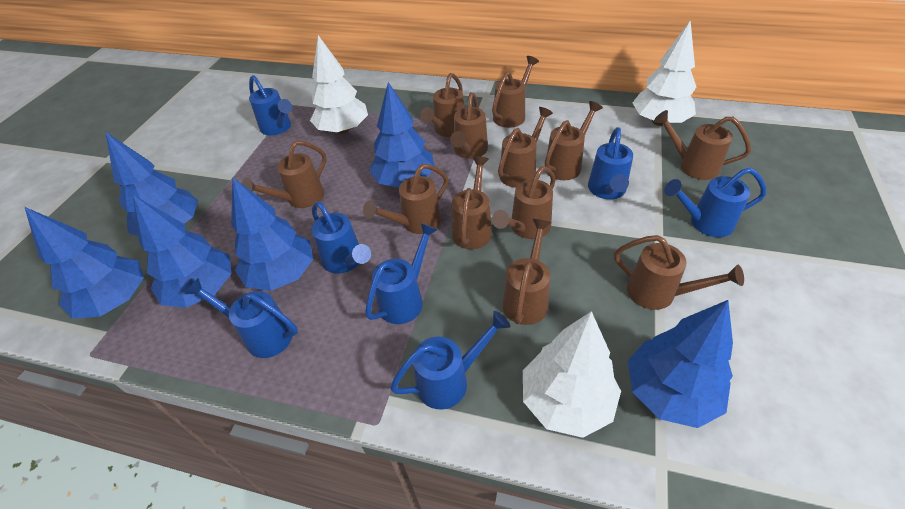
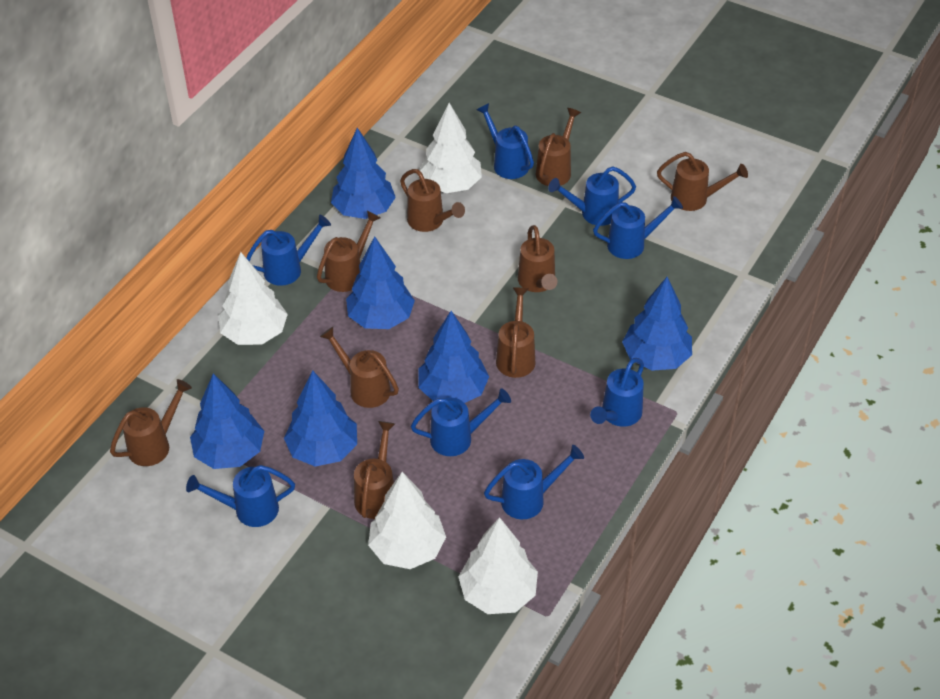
blue watering can: 7 -> 8
brown watering can: 12 -> 9
white tree: 3 -> 4

